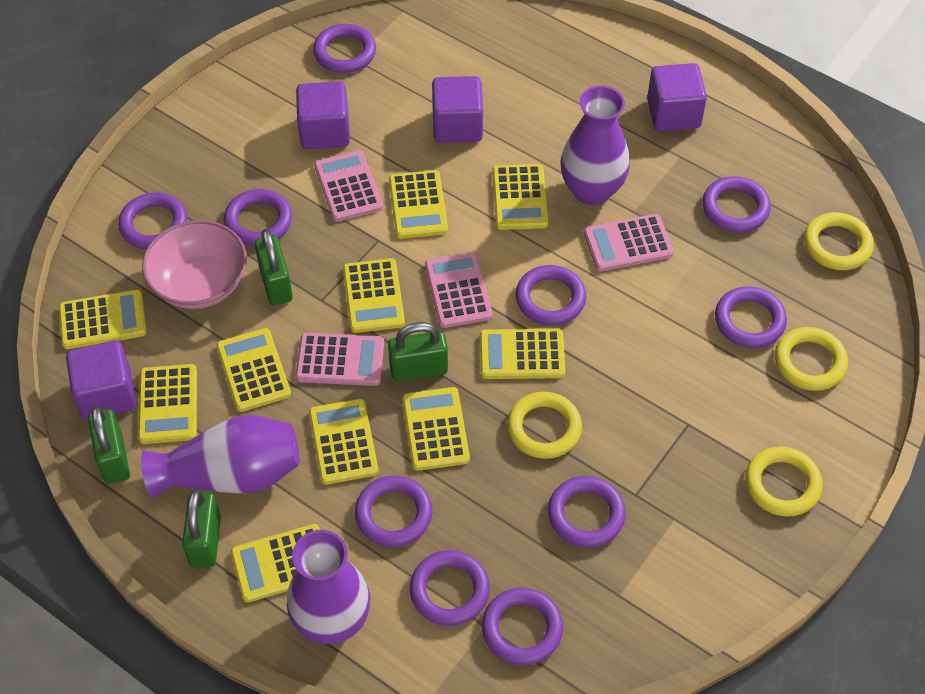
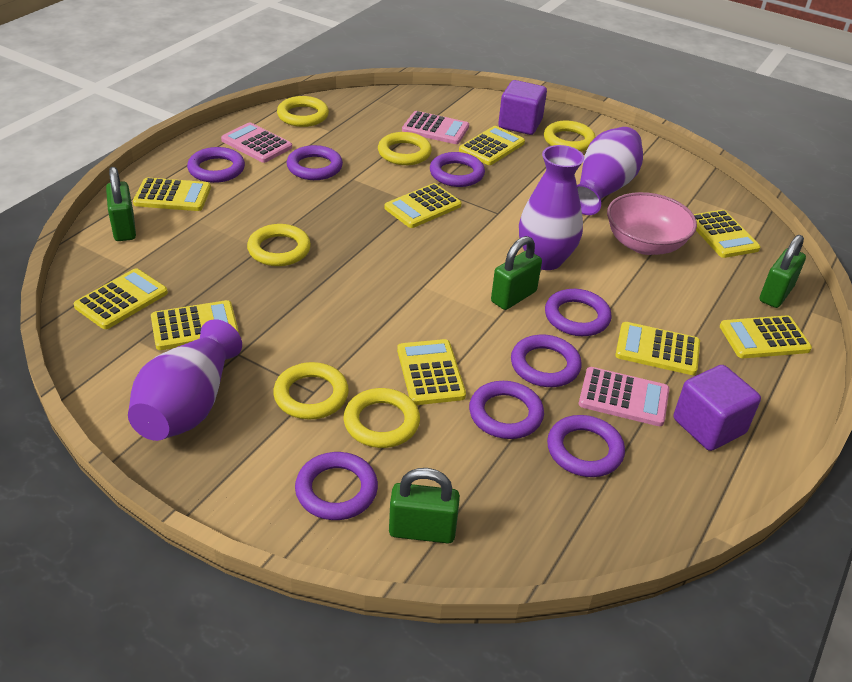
pink calculator: 4 -> 3
purple cube: 4 -> 2
purple ring: 10 -> 8
yellow calculator: 10 -> 9
yellow ring: 4 -> 6

